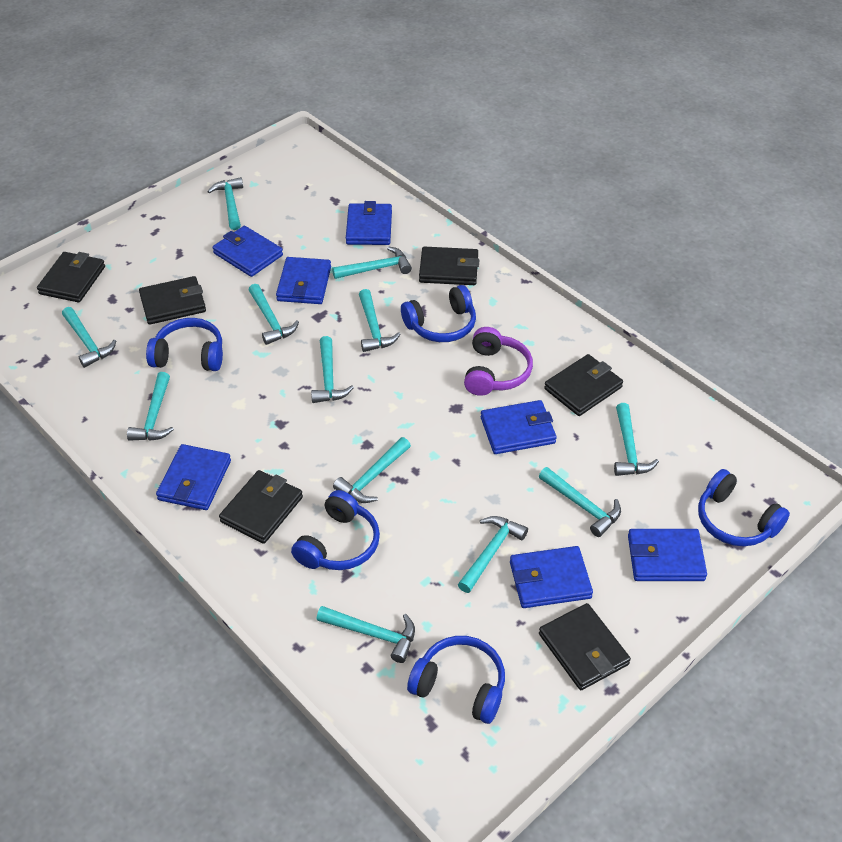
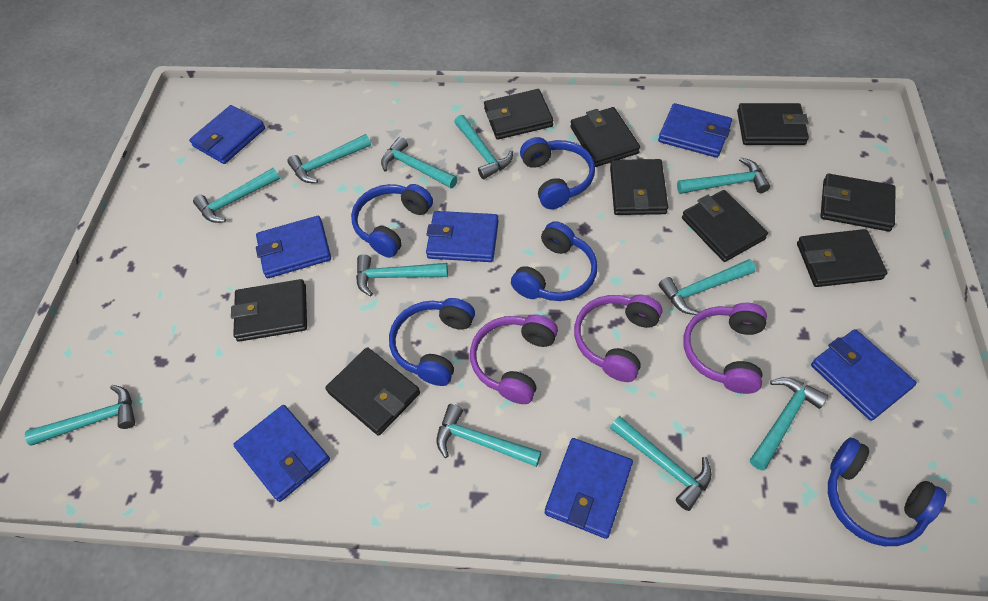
black wallet: 6 -> 9
purple headphones: 1 -> 3
turquoise hammer: 12 -> 11

